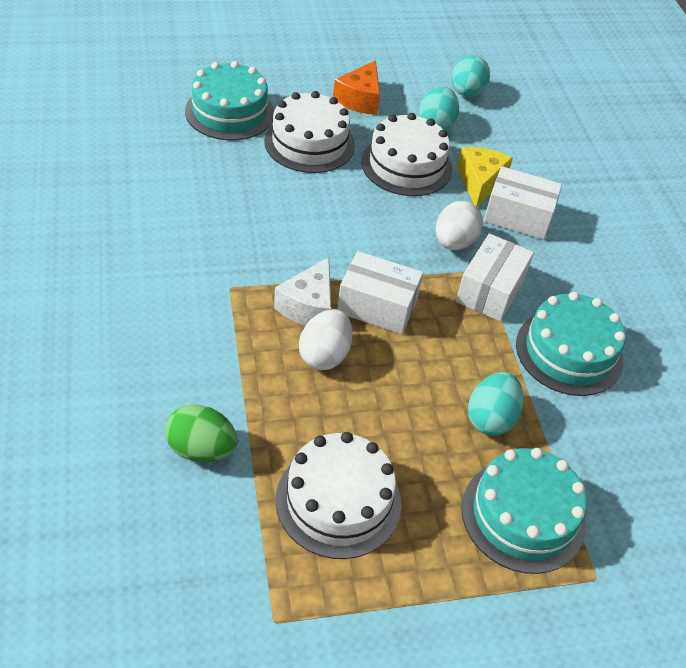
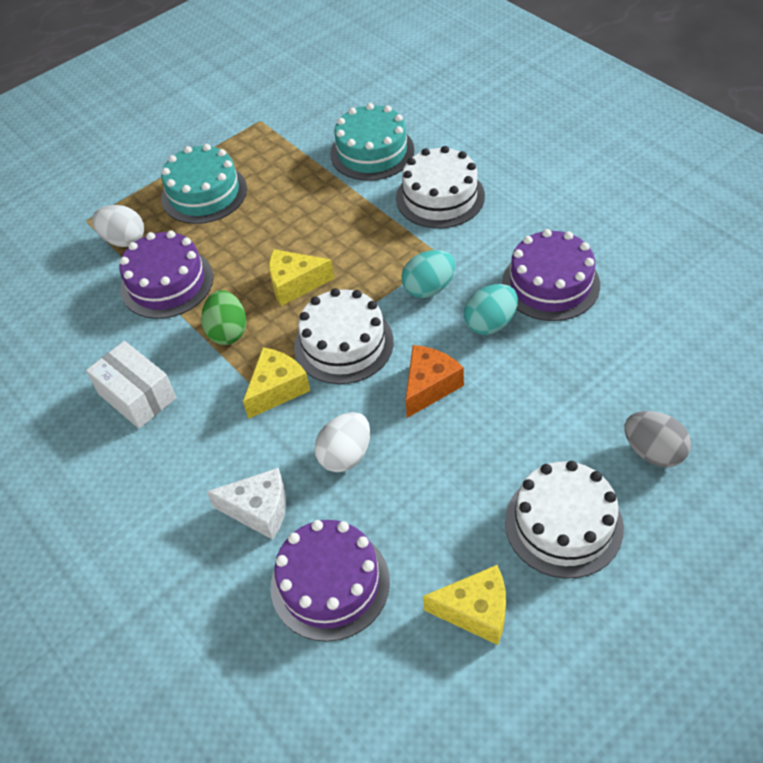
grey egg: 0 -> 1
purple cake: 0 -> 3
turquoise cake: 3 -> 2
turquoise egg: 3 -> 2
white box: 3 -> 1
yellow cheese: 1 -> 3

